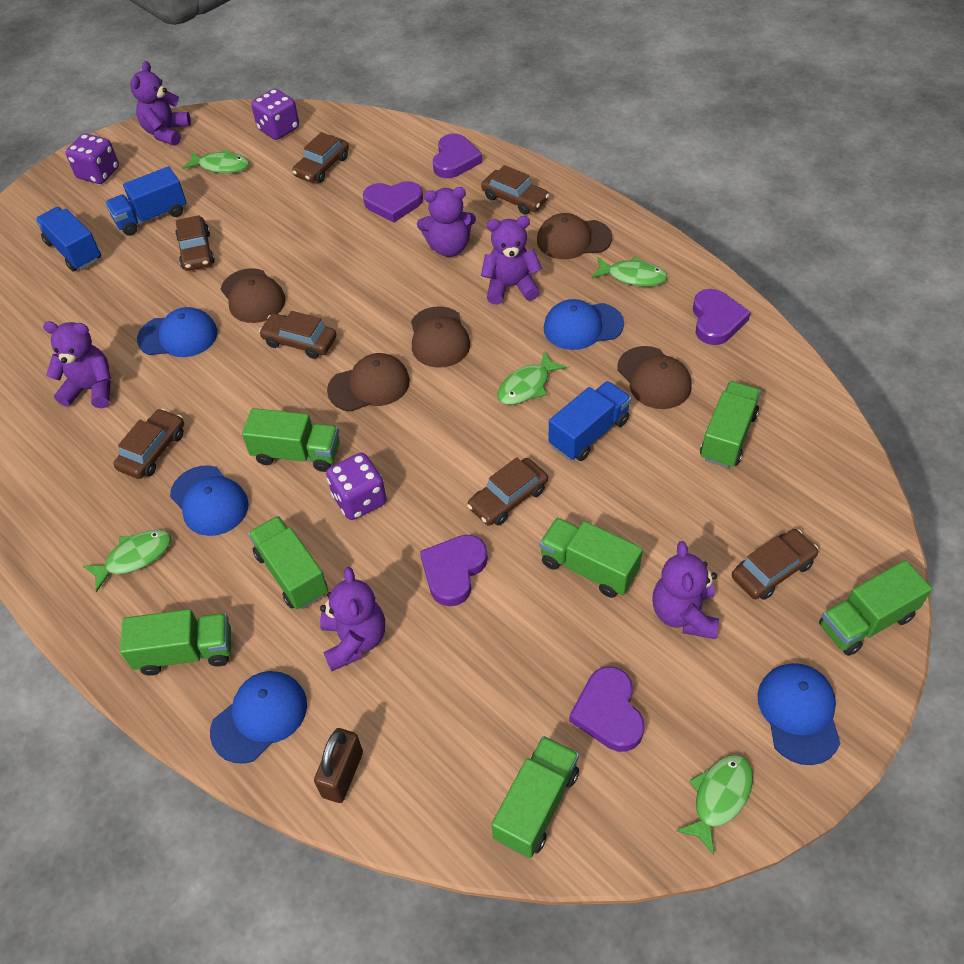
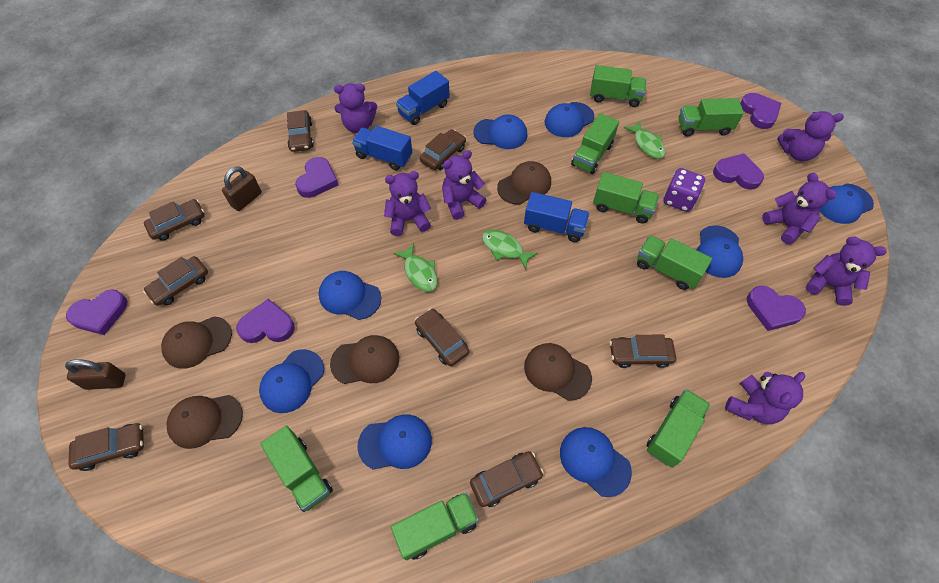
blue cap: 5 -> 8
brown car: 7 -> 8
brown padlock: 1 -> 2
green fish: 5 -> 3
green truck: 7 -> 8
purple dice: 3 -> 1
purple heart: 5 -> 6
purple teddy bear: 6 -> 7

